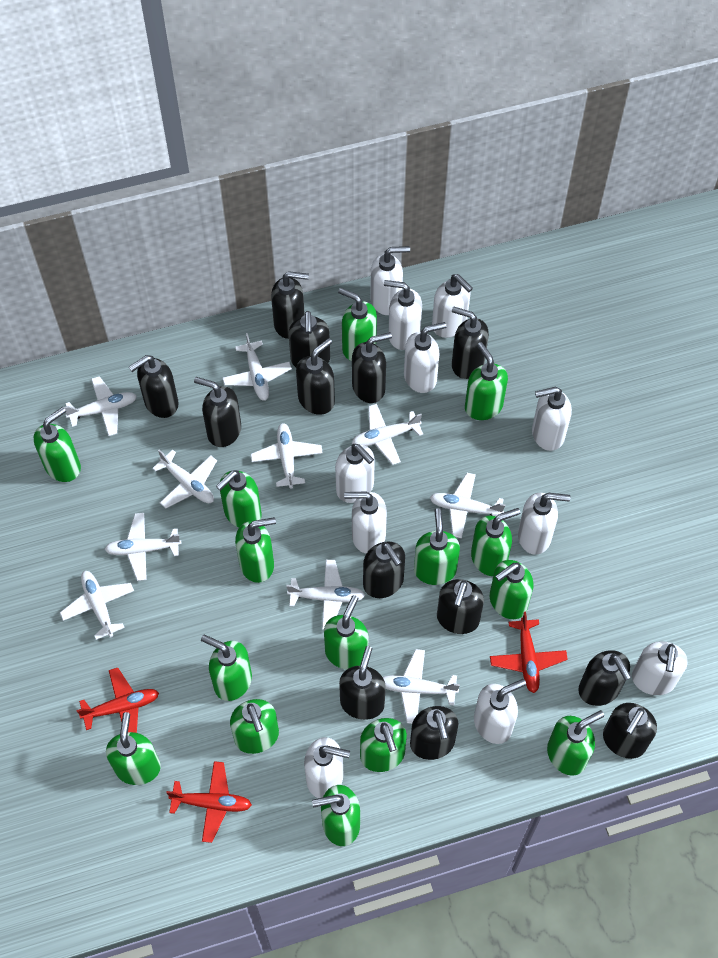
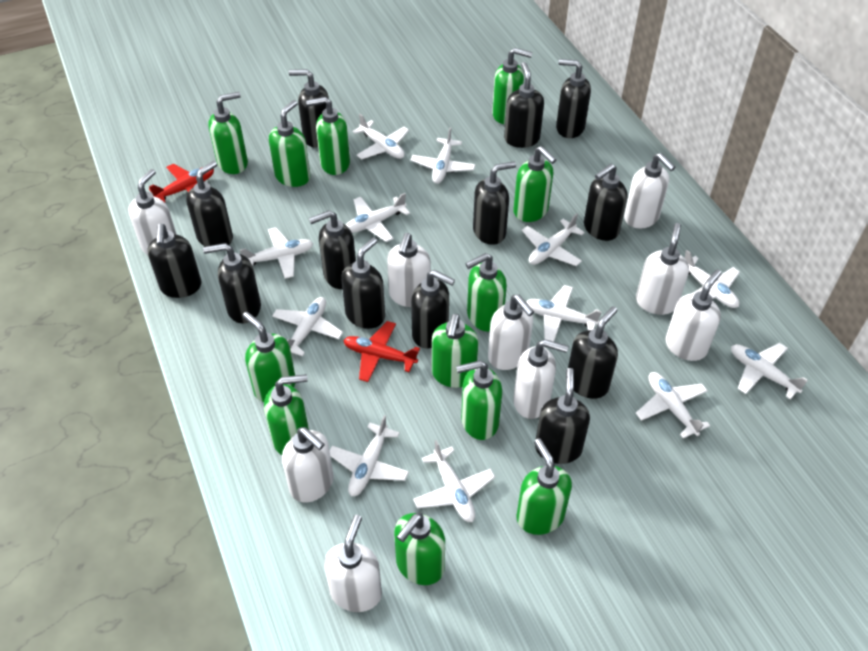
green soap dispenser: 15 -> 12
red plane: 3 -> 2
white plane: 10 -> 12
white soap dispenser: 11 -> 9

